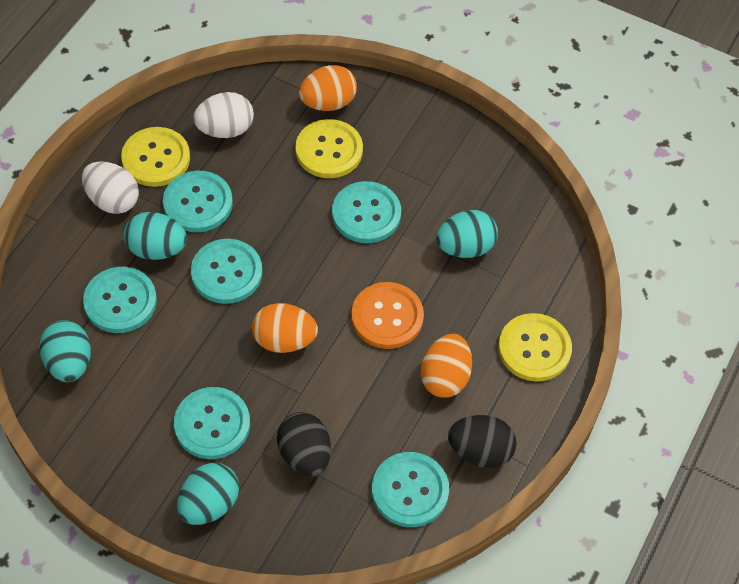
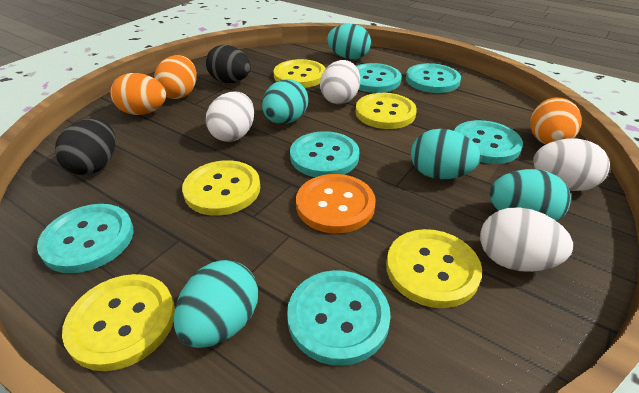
turquoise egg: 4 -> 5
white egg: 2 -> 4
yellow button: 3 -> 5

